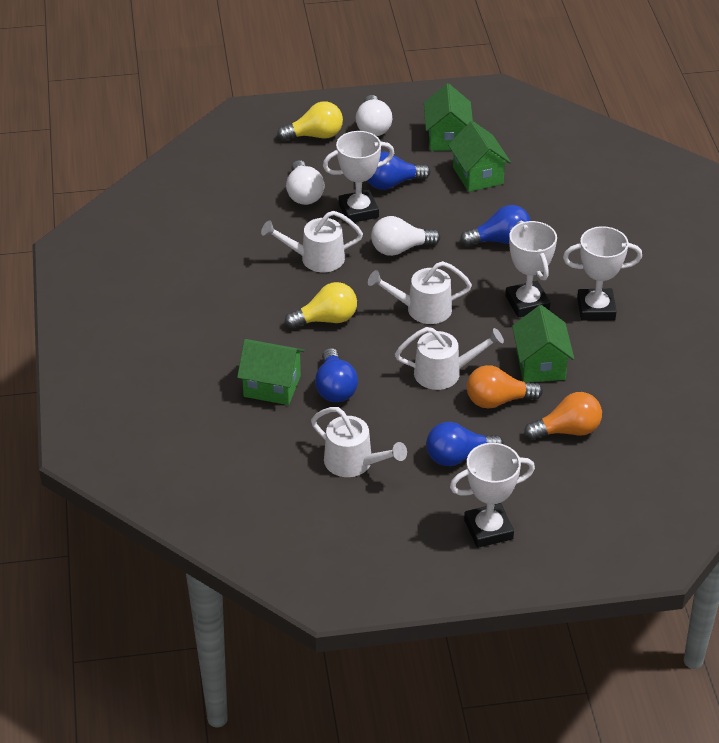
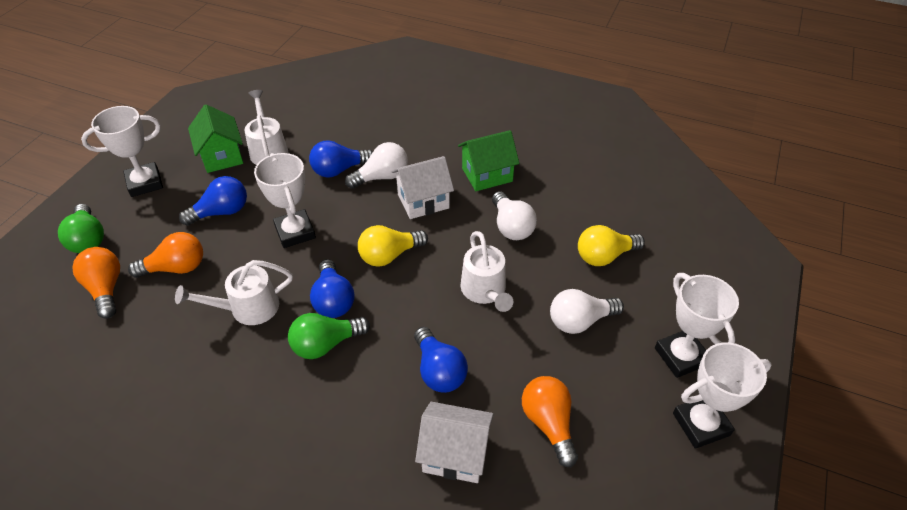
green house: 4 -> 2
green light bulb: 0 -> 2
orange light bulb: 2 -> 3
white house: 0 -> 2
white watering can: 4 -> 3

